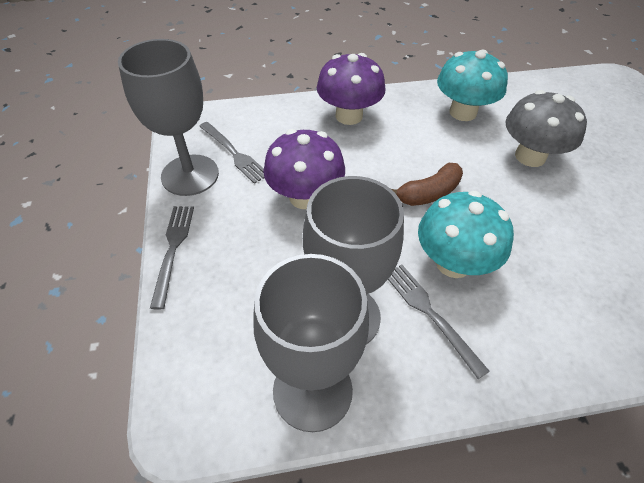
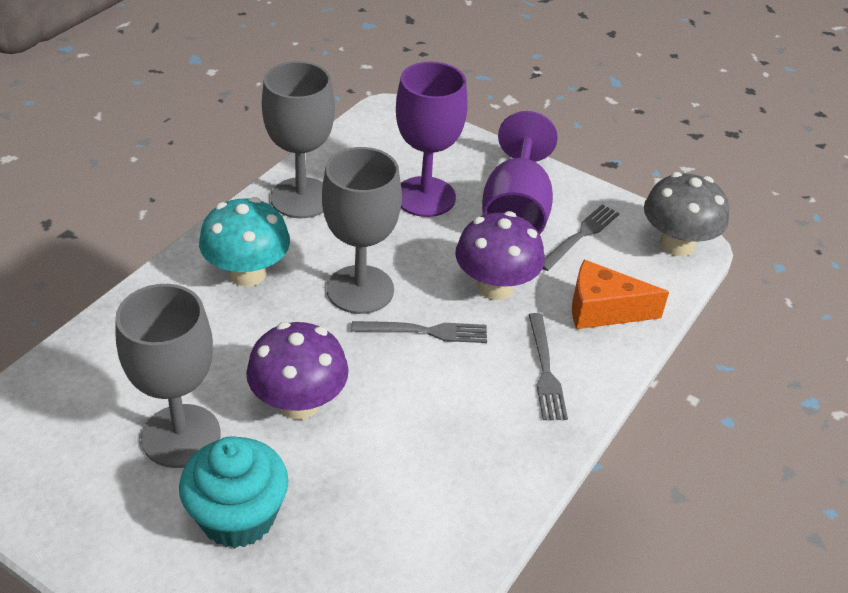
brown banana: 1 -> 0
orange cheese: 0 -> 1
purple goblet: 0 -> 2
turquoise cupcake: 0 -> 1
turquoise mushroom: 2 -> 1

